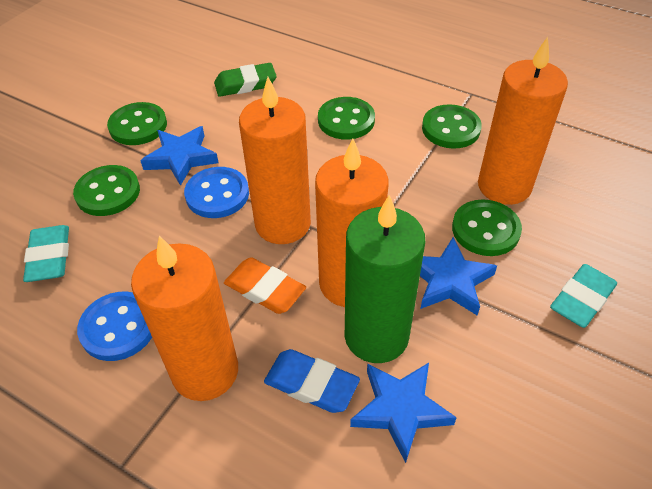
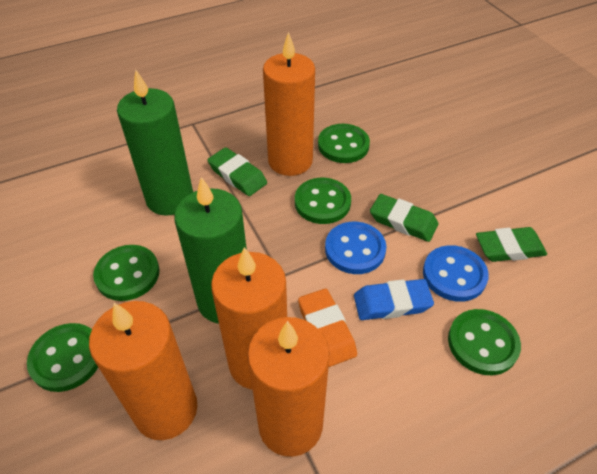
blue star: 3 -> 0
green candle: 1 -> 2
green eraser: 1 -> 3
turquoise eraser: 2 -> 0

